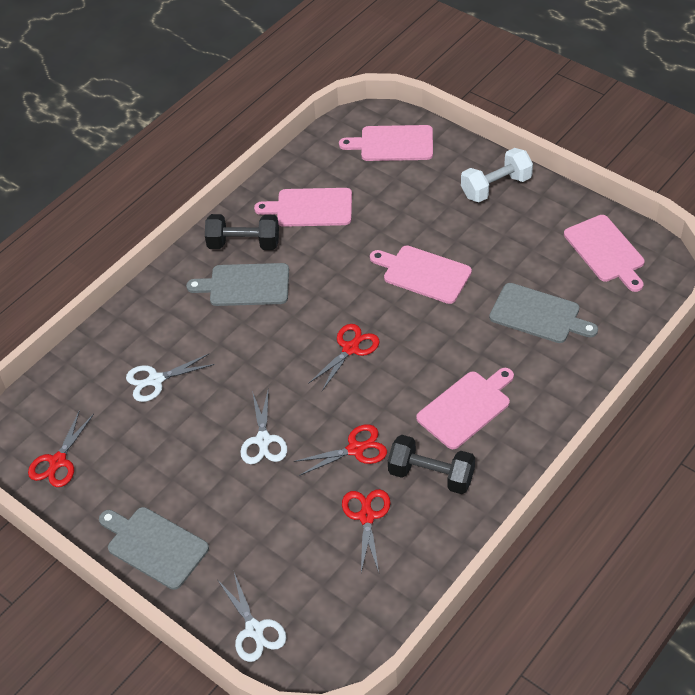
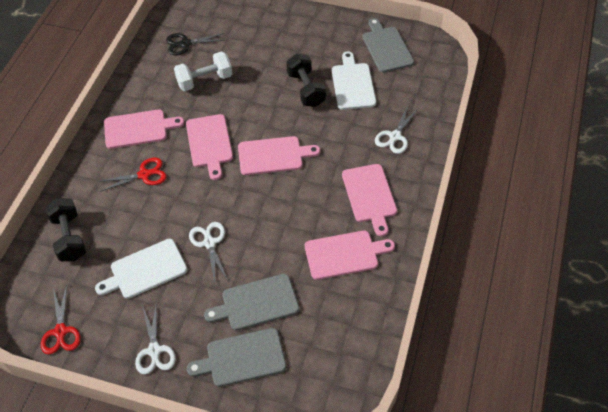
black scissors: 0 -> 1
red scissors: 4 -> 2
white cutting board: 0 -> 2

